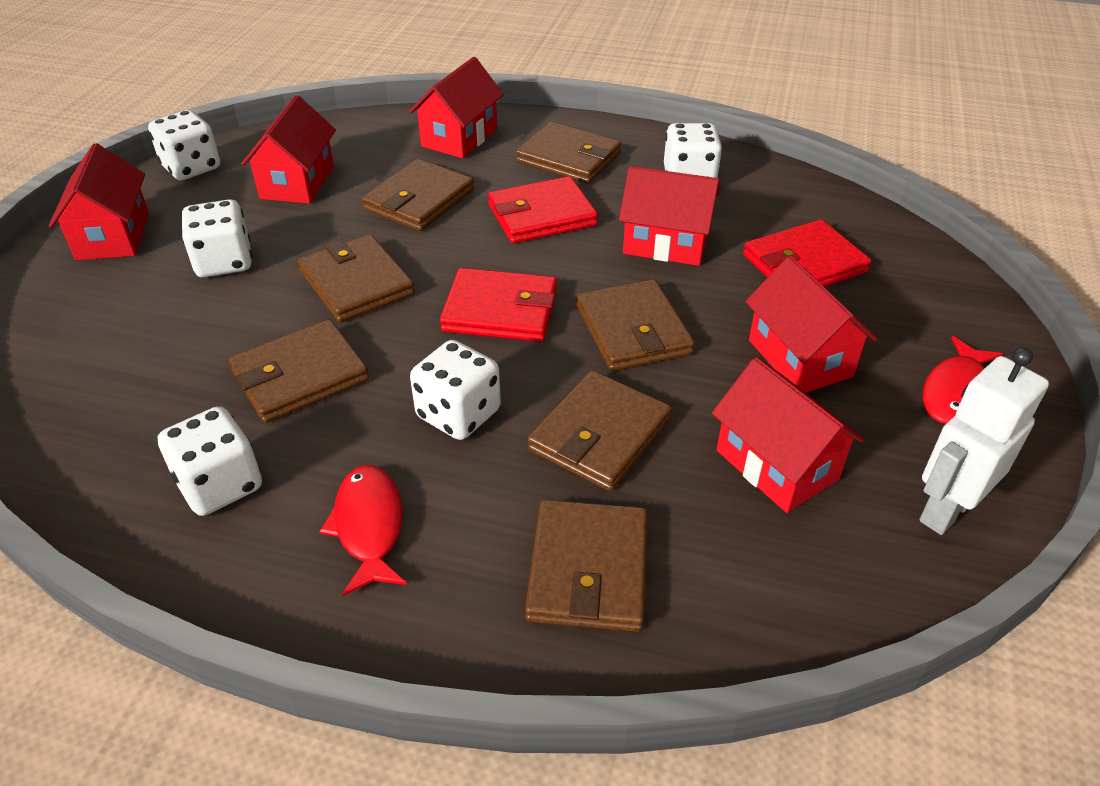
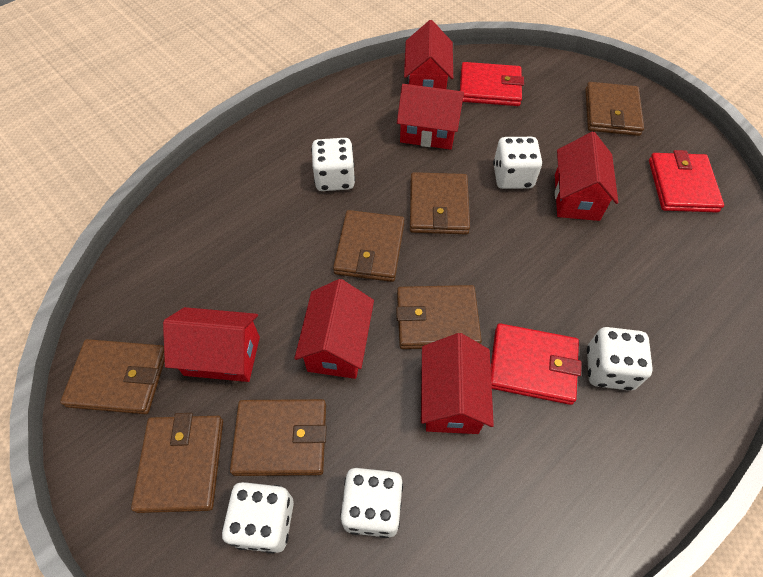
red fish: 2 -> 0
white robot: 1 -> 0

